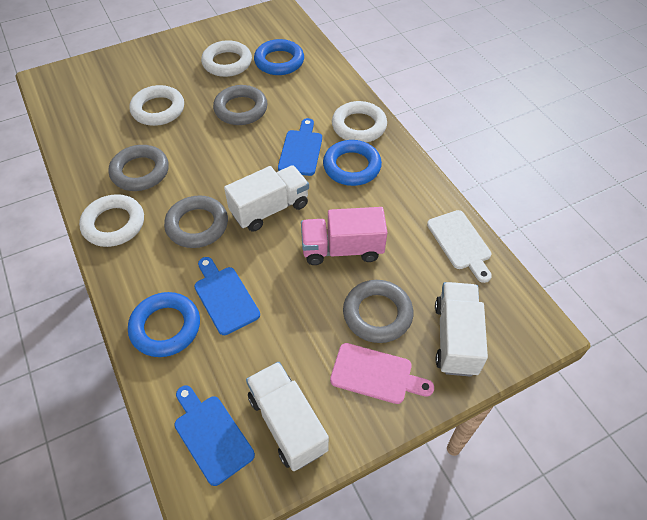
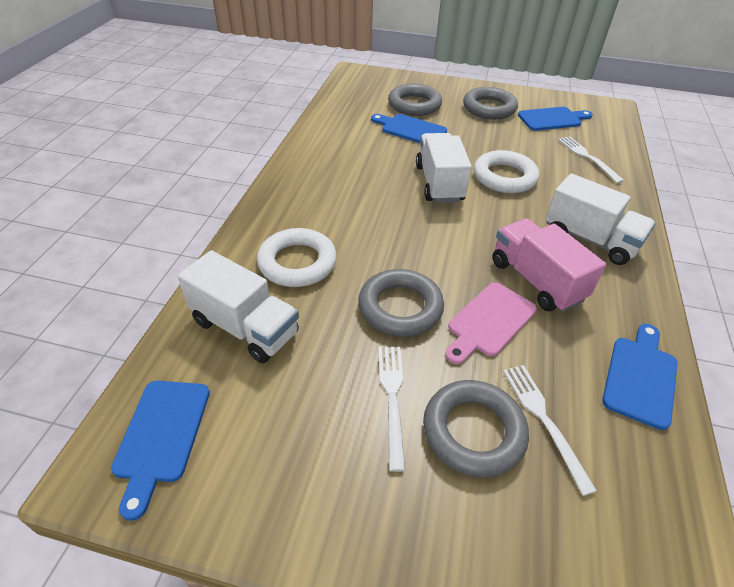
blue cutting board: 3 -> 4
blue ring: 3 -> 0
white cutting board: 1 -> 0
white fork: 0 -> 3
white ring: 4 -> 2

